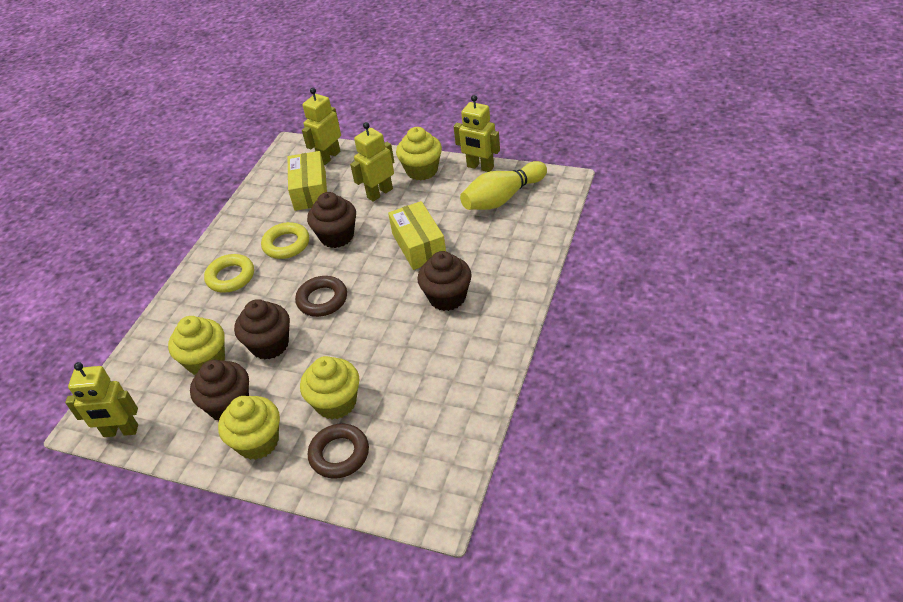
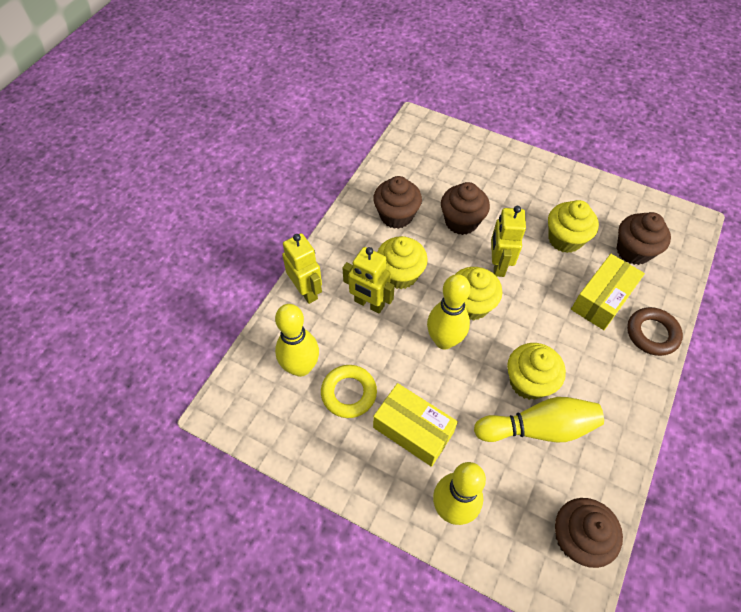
brown ring: 2 -> 1
yellow bowling pin: 1 -> 4
yellow ring: 2 -> 1
yellow robot: 4 -> 3

